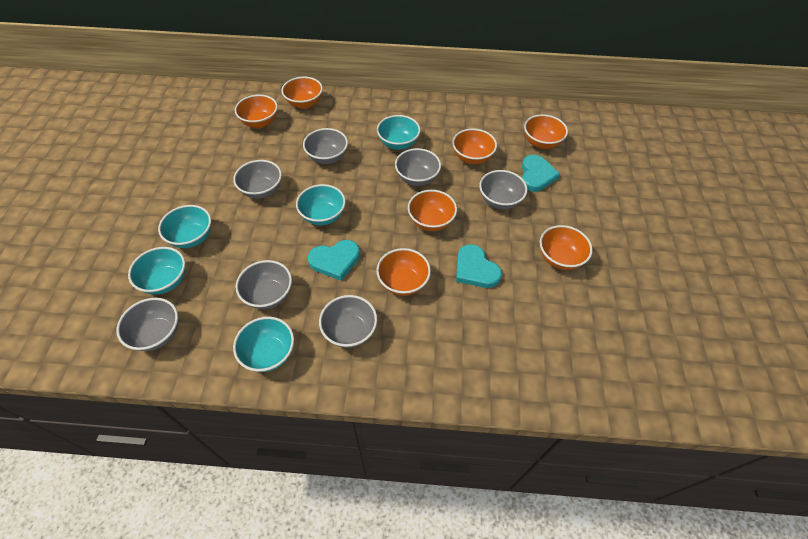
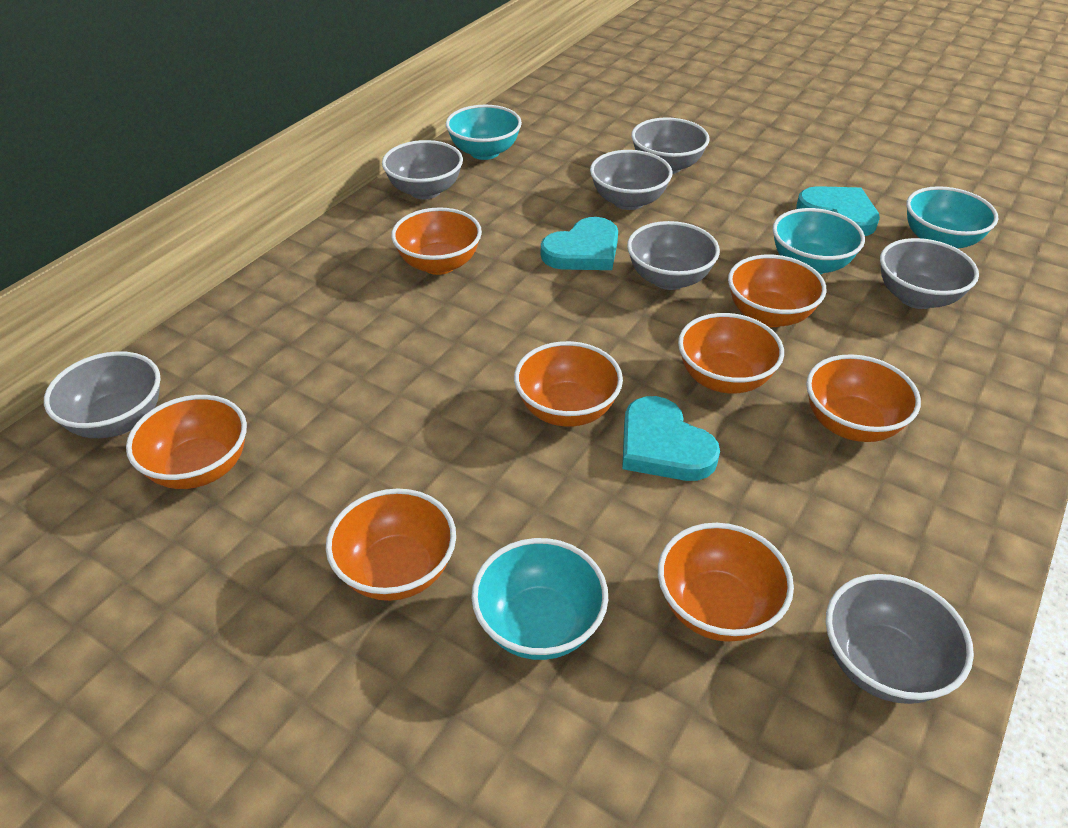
orange bowl: 7 -> 8
turquoise bowl: 5 -> 4

